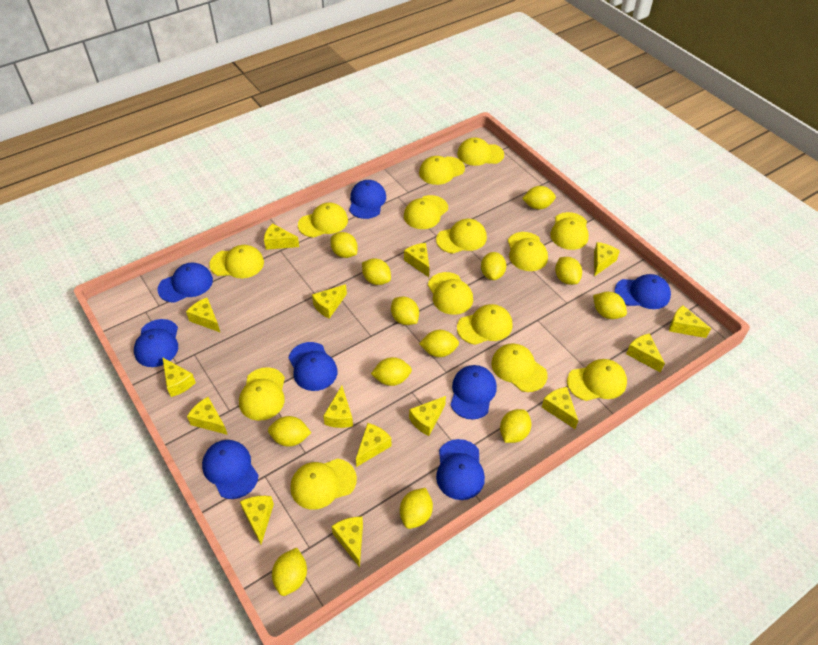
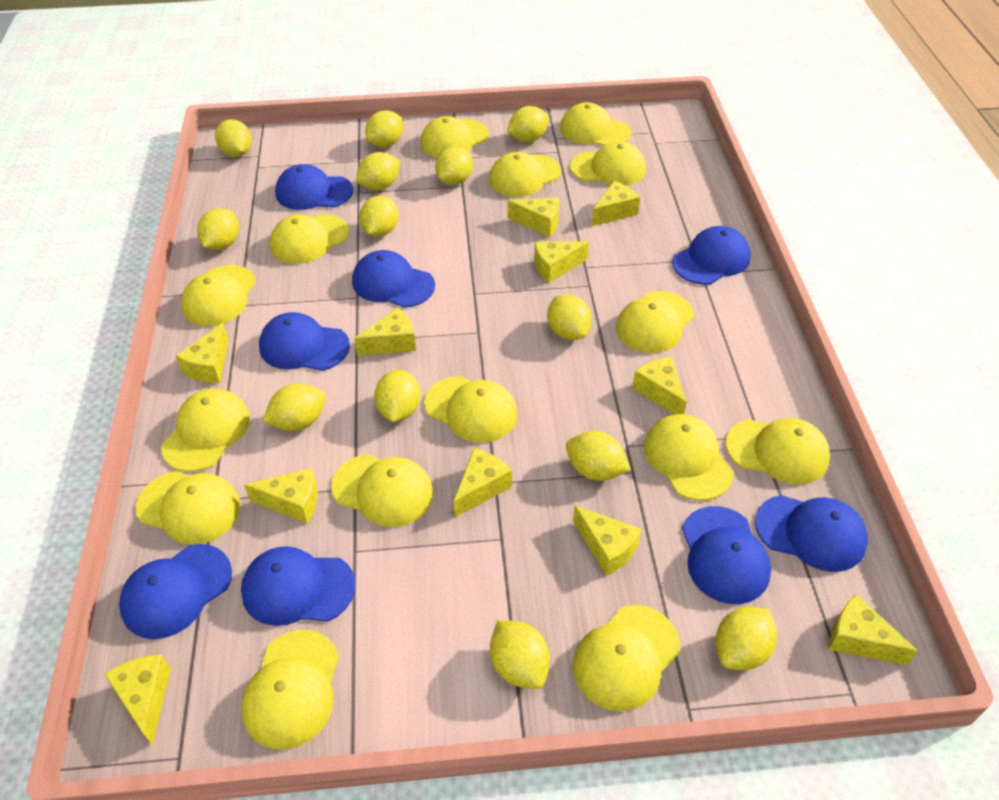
yellow cap: 14 -> 15
yellow cheese: 15 -> 11

